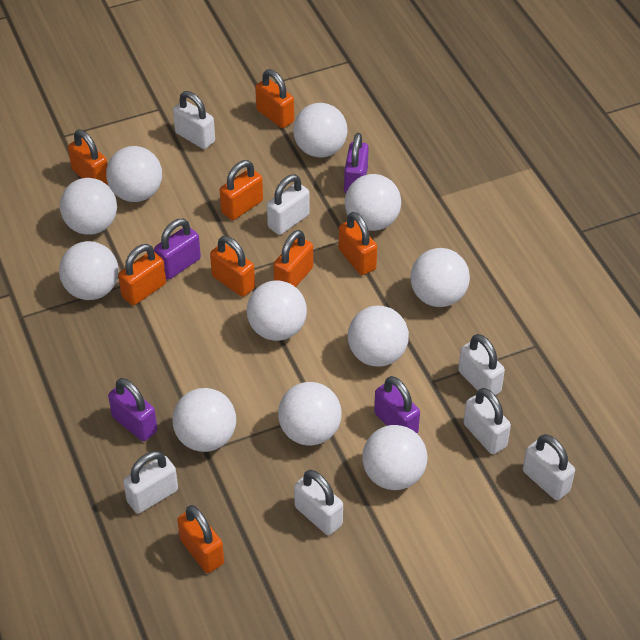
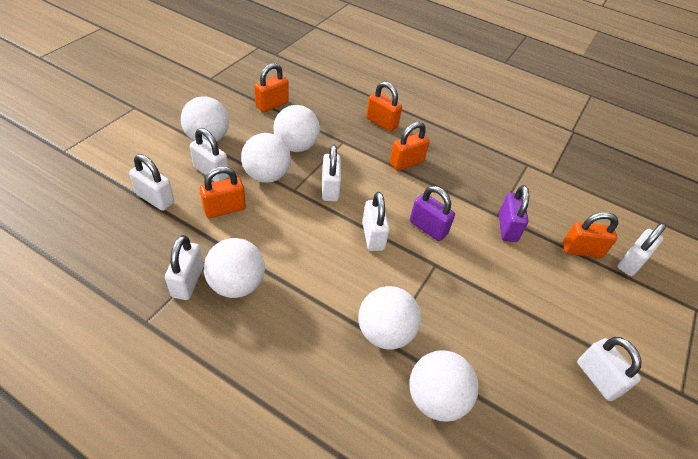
orange padlock: 8 -> 5
purple padlock: 4 -> 2
white ball: 11 -> 6

